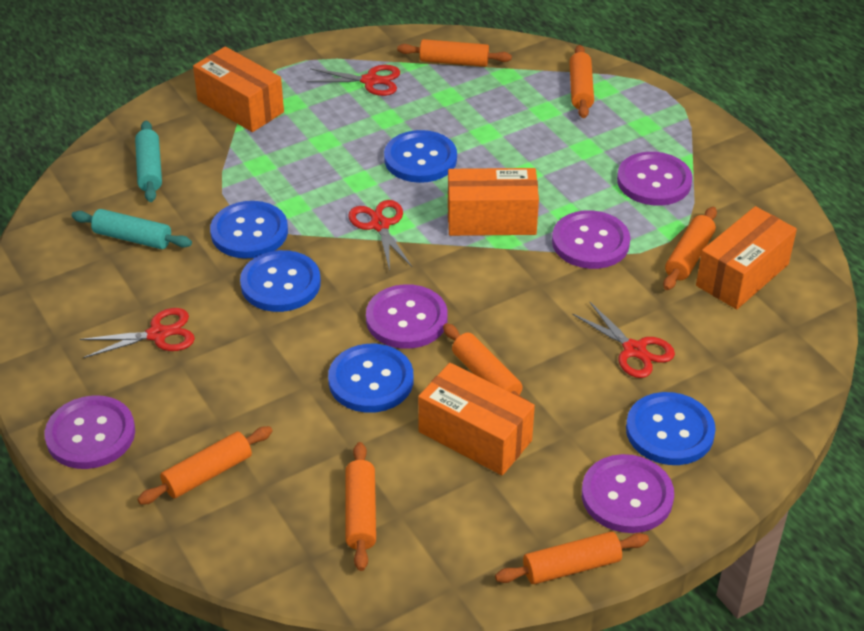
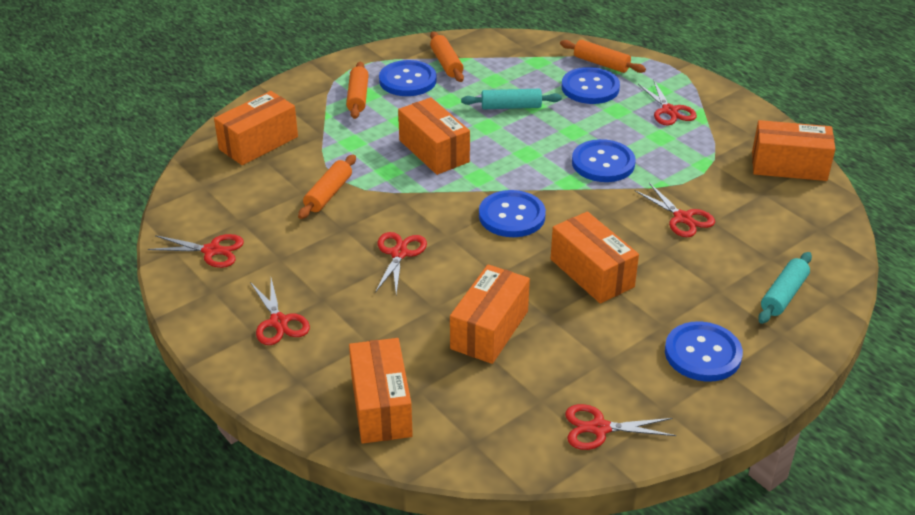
orange box: 4 -> 6
orange rolling pin: 7 -> 4
purple button: 5 -> 0
red scissors: 4 -> 6

